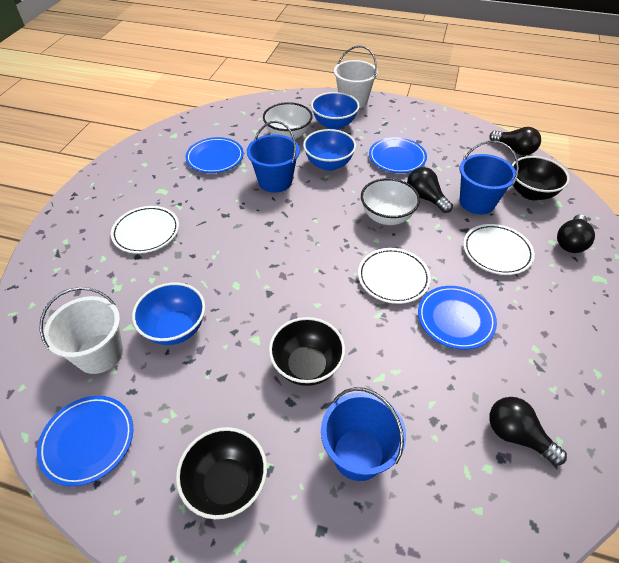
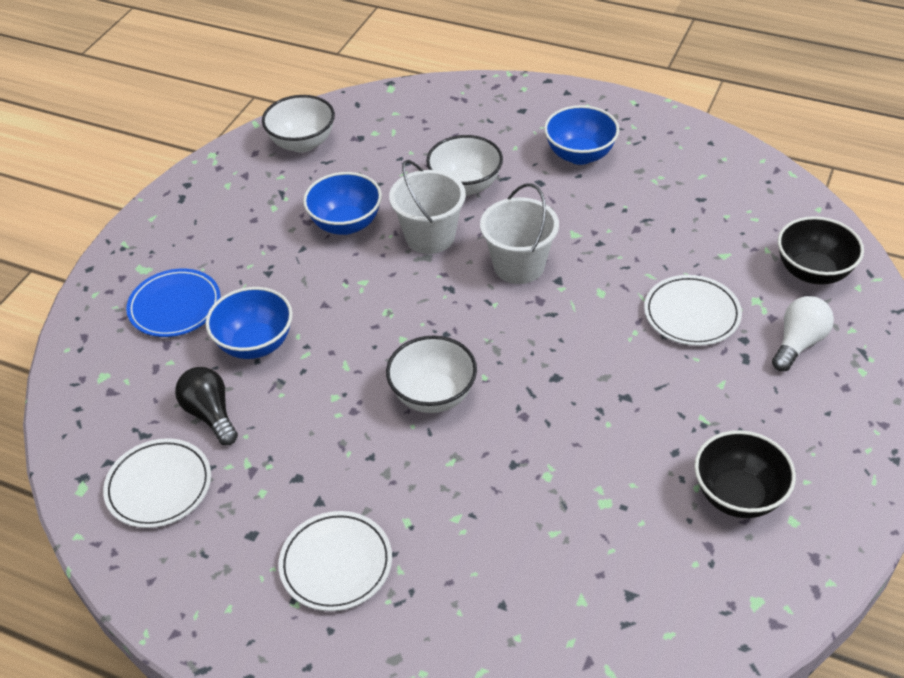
black bowl: 3 -> 2
black light bulb: 4 -> 1
blue bucket: 3 -> 0
blue plate: 4 -> 1
white bowl: 2 -> 3
white light bulb: 0 -> 1

